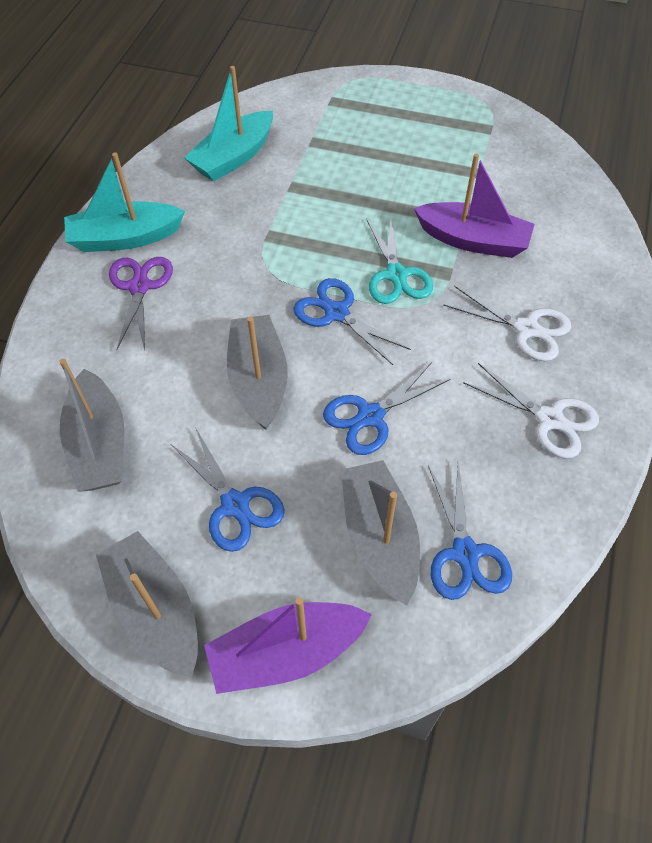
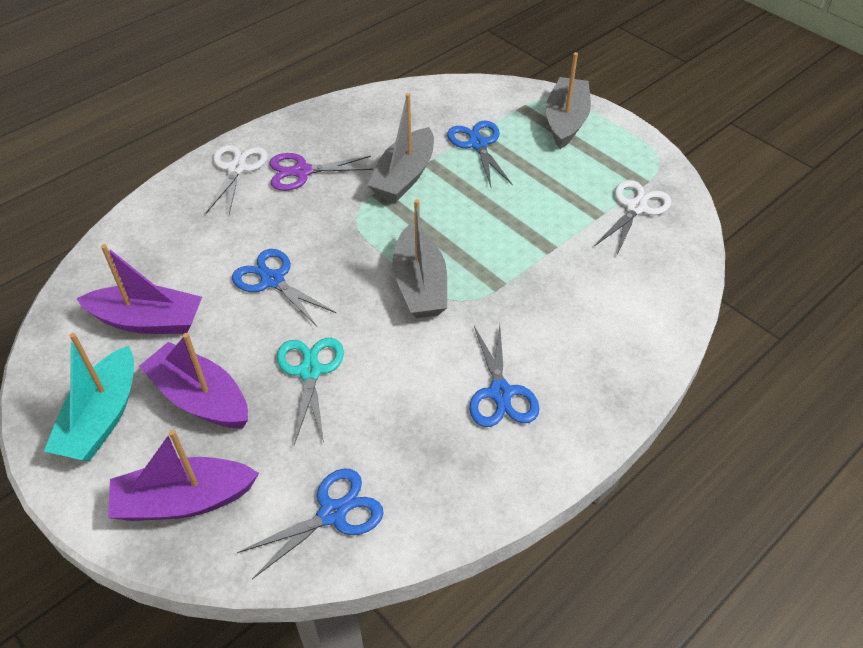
grey boat: 4 -> 3
purple boat: 2 -> 3
turquoise boat: 2 -> 1

